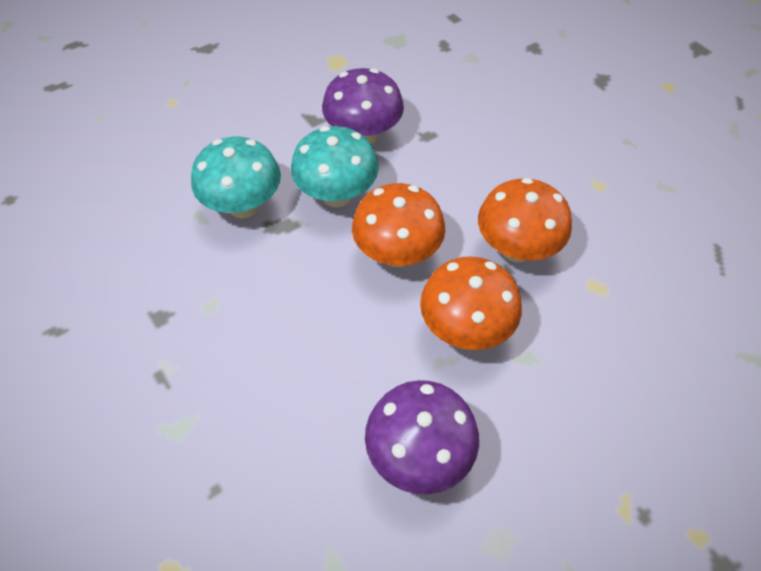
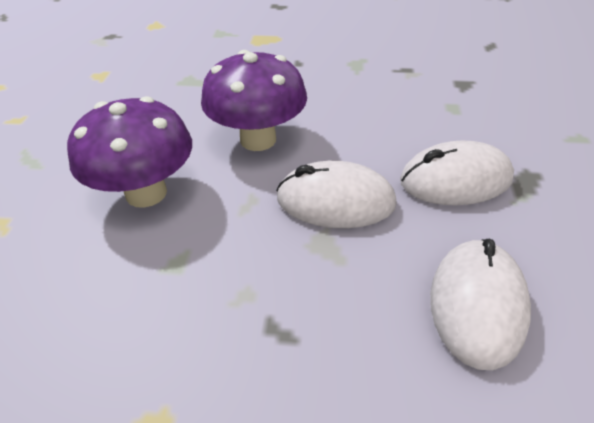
orange mushroom: 3 -> 0
turquoise mushroom: 2 -> 0
white mouse: 0 -> 3

